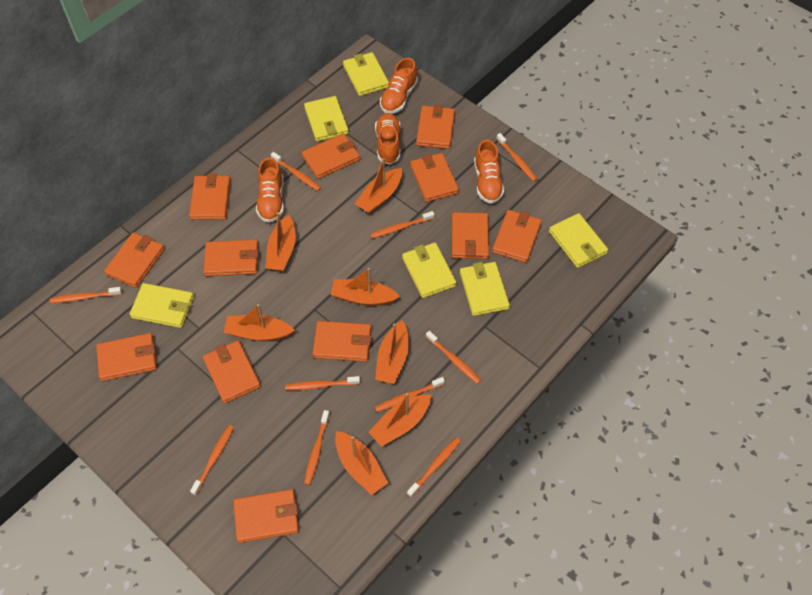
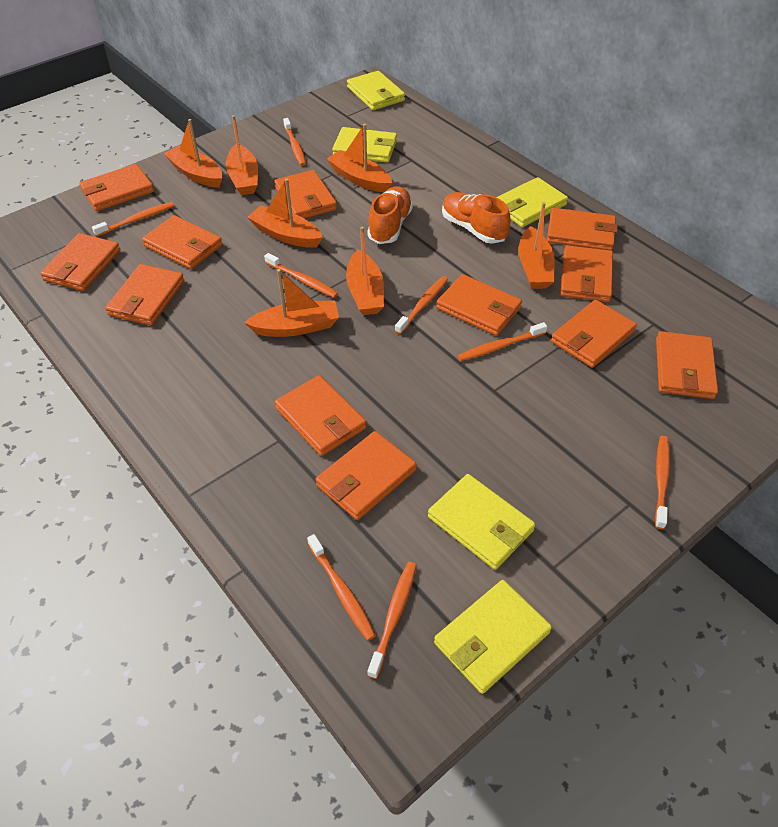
orange shoe: 4 -> 2
orange toothbrush: 10 -> 8
yellow wallet: 6 -> 5

